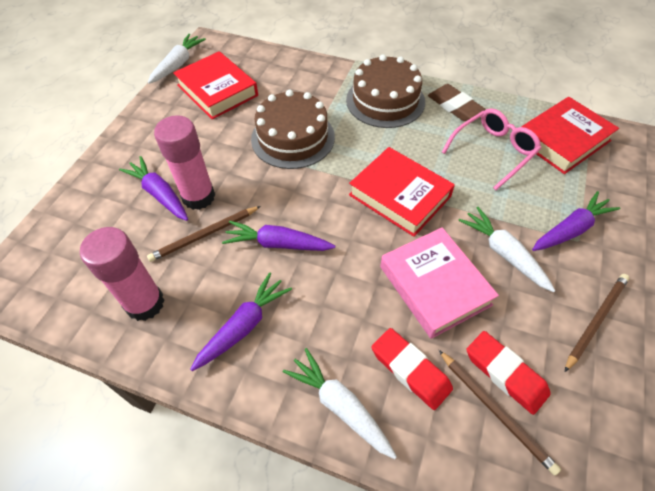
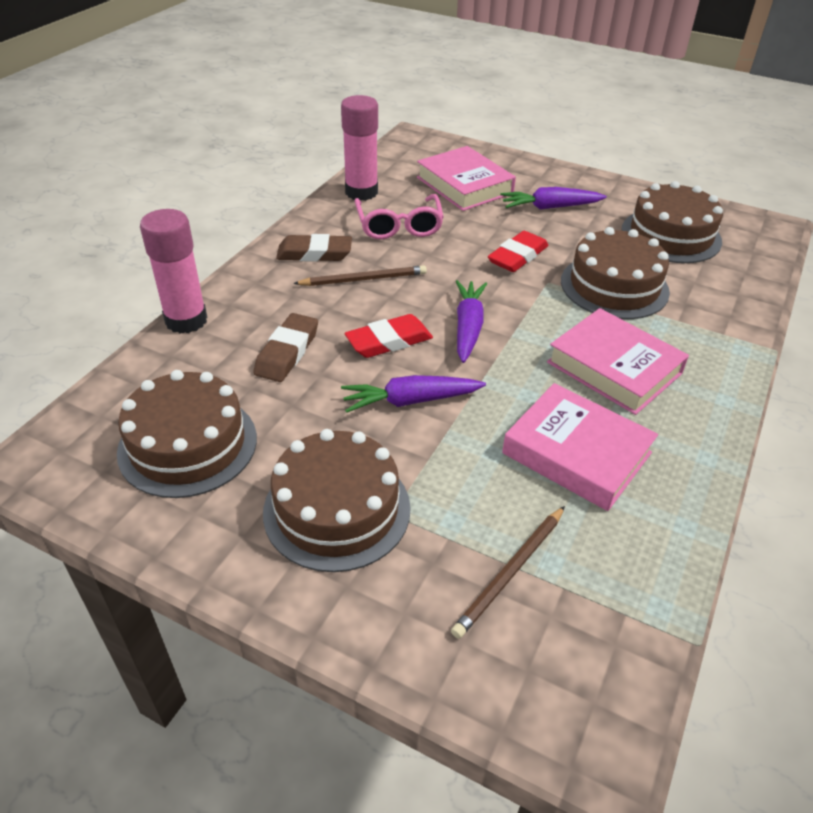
brown cake: 2 -> 4
brown eraser: 1 -> 2
brown pencil: 3 -> 2
pink book: 1 -> 3
purple carrot: 4 -> 3
red book: 3 -> 0
white carrot: 3 -> 0

